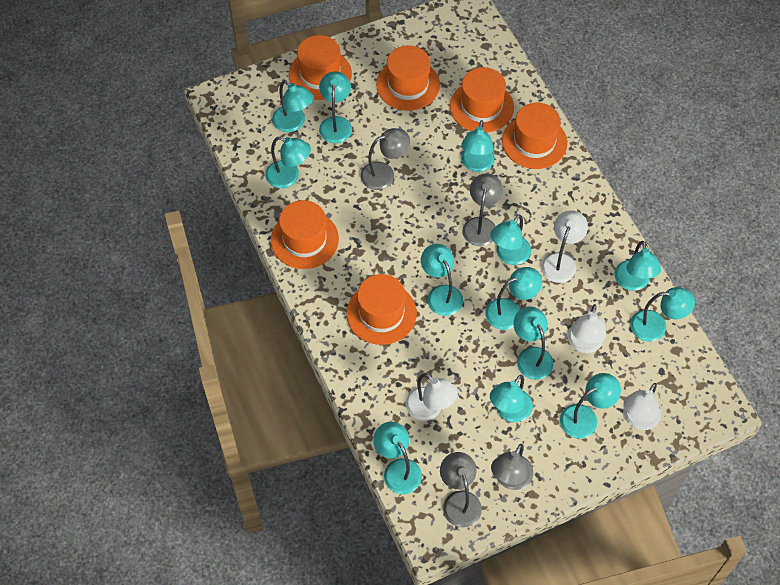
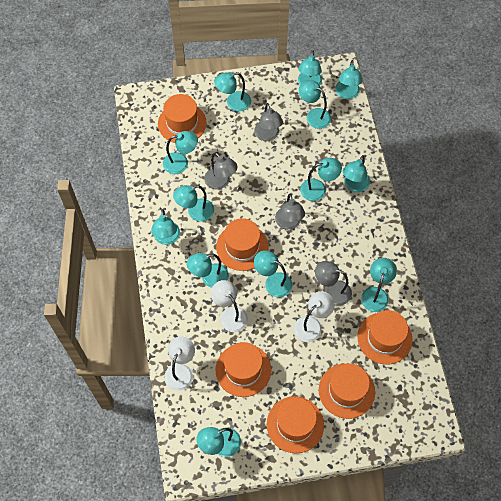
white lamp: 4 -> 3

